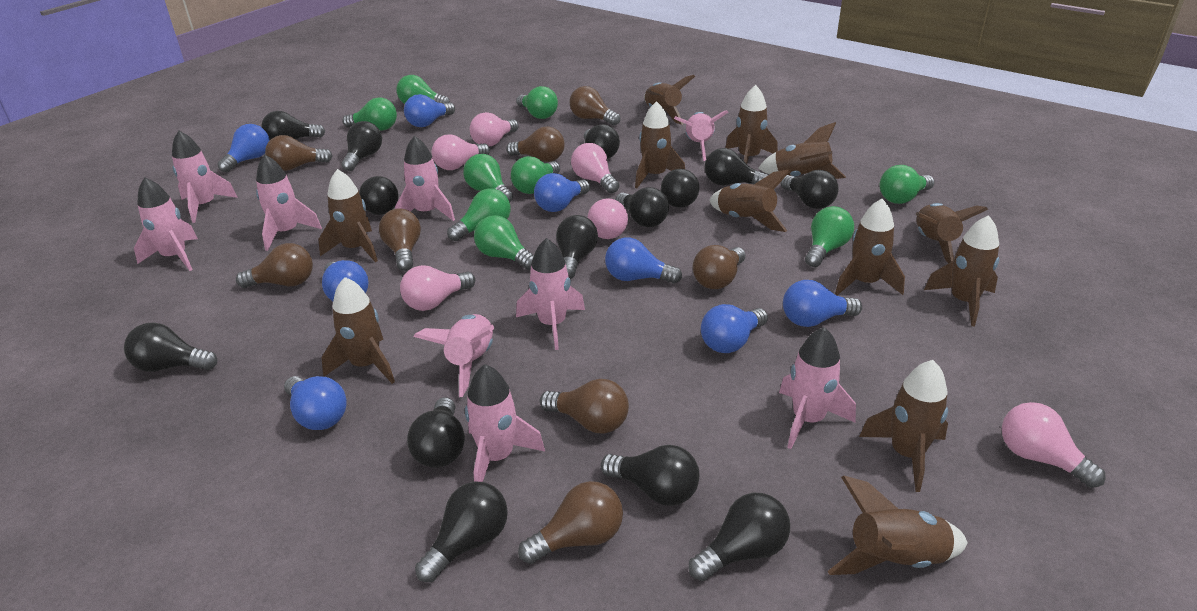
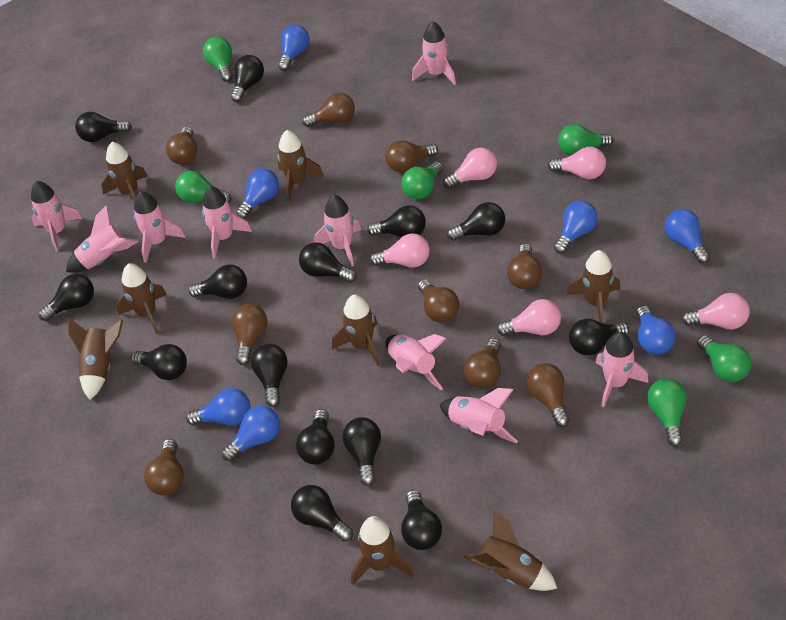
blue light bulb: 8 -> 7
brown light bulb: 8 -> 9
brown rocket: 12 -> 8
green light bulb: 9 -> 6
pink light bulb: 6 -> 5

